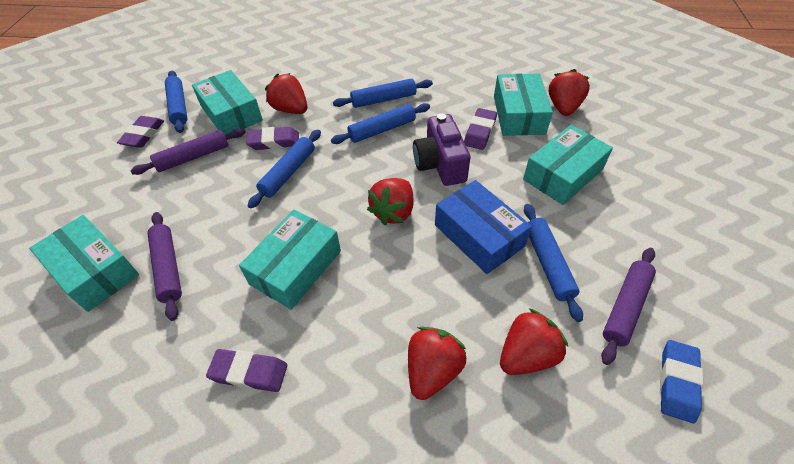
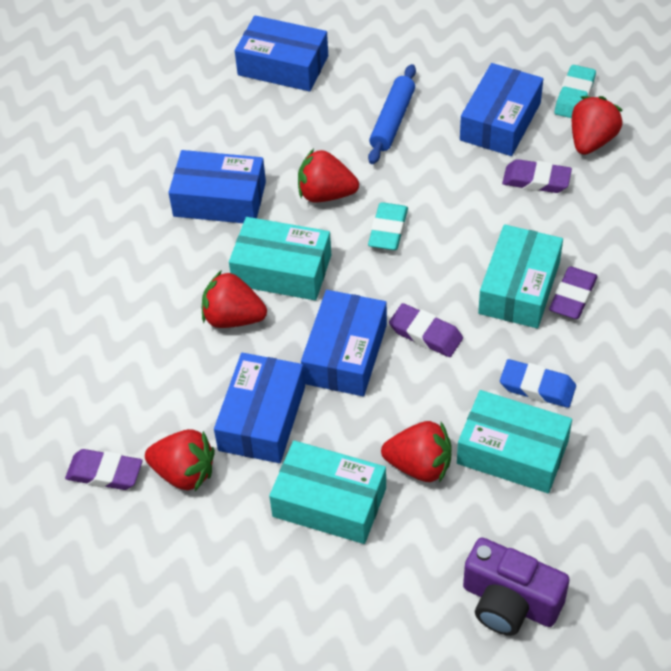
blue box: 1 -> 5
blue rolling pin: 5 -> 1
purple rolling pin: 3 -> 0
turquoise box: 5 -> 4
turquoise eraser: 0 -> 2

